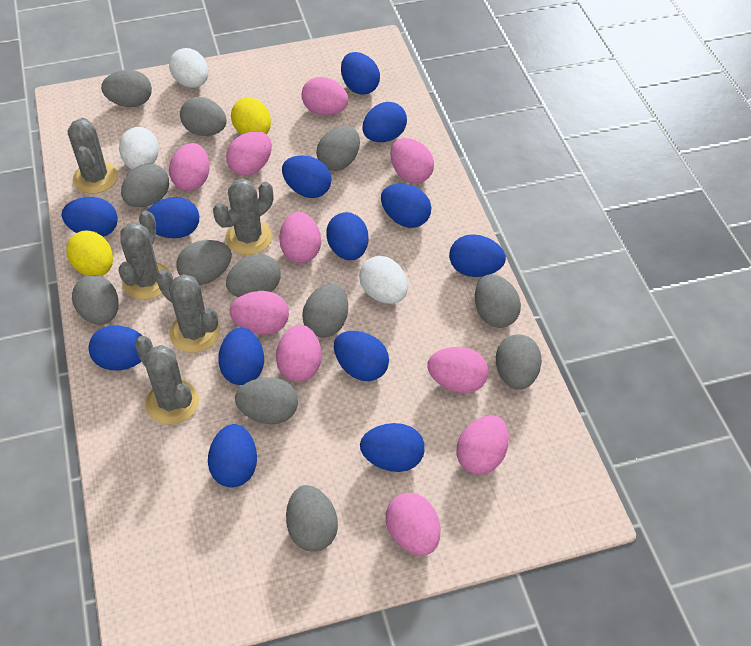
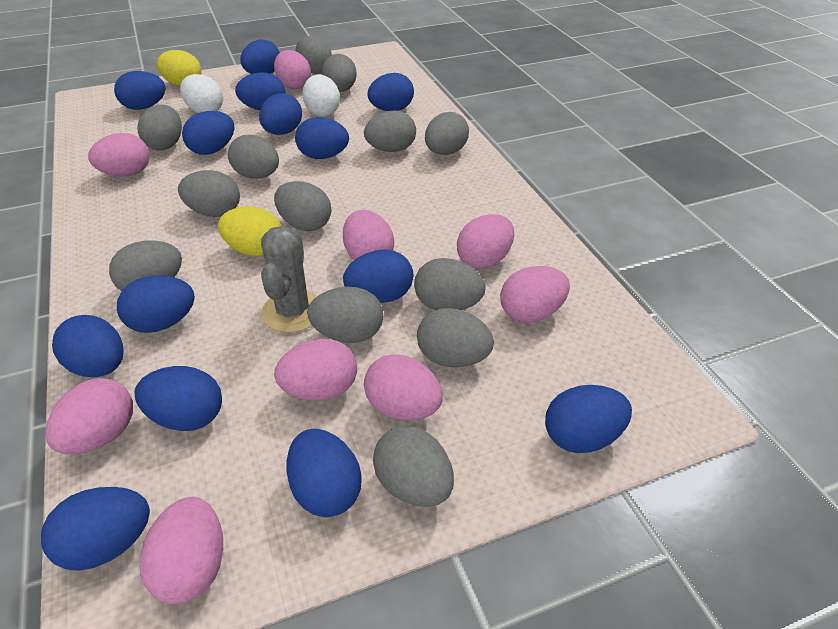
blue egg: 13 -> 14
grey cactus: 5 -> 1
grey egg: 12 -> 13
pink egg: 10 -> 9
white egg: 3 -> 2

